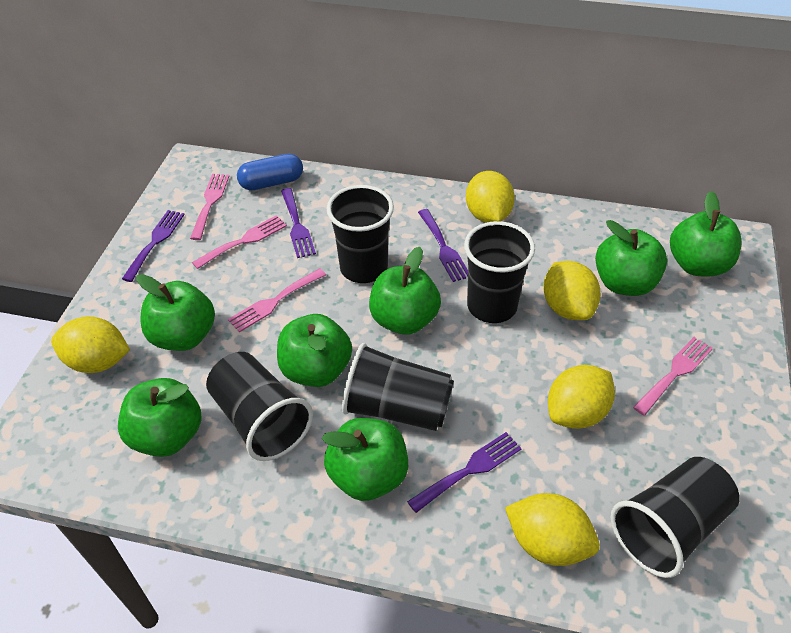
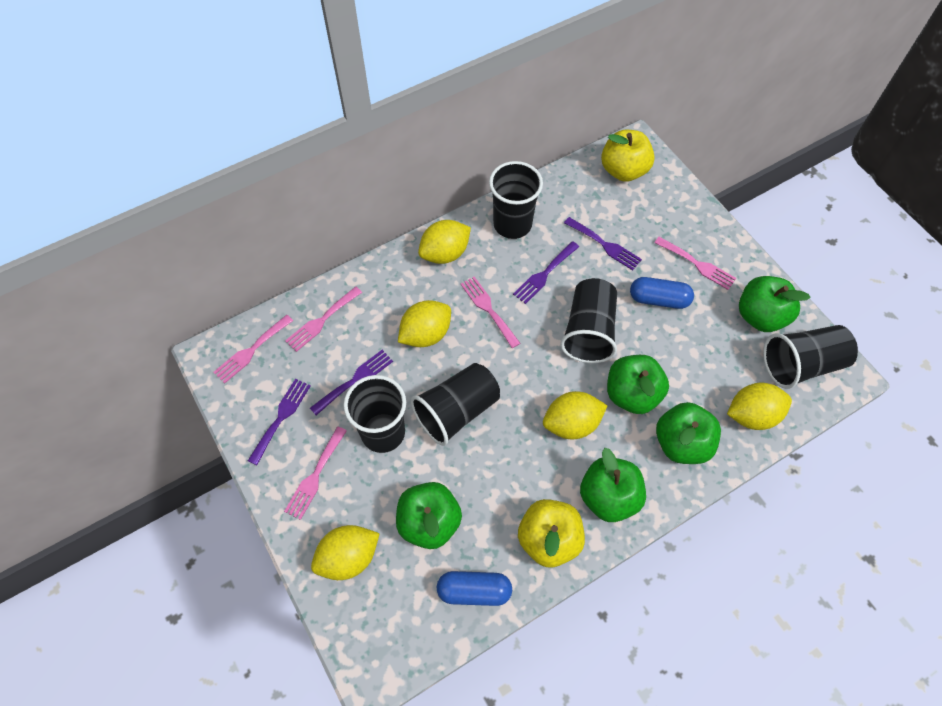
blue capsule: 1 -> 2
green apple: 7 -> 5
pink fork: 4 -> 5
yellow apple: 0 -> 2

